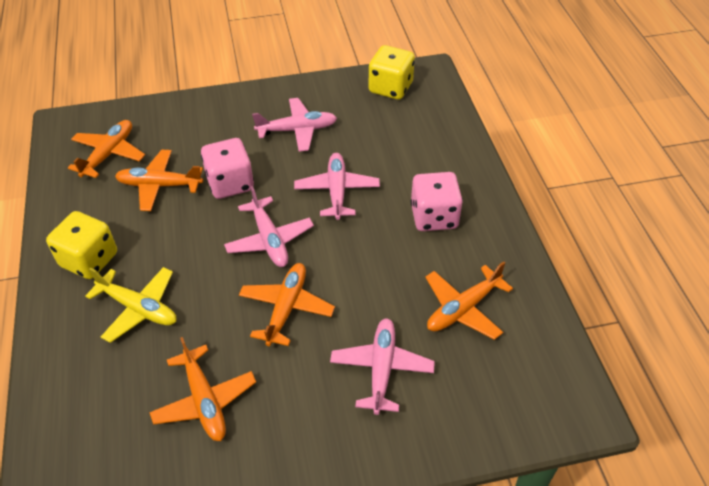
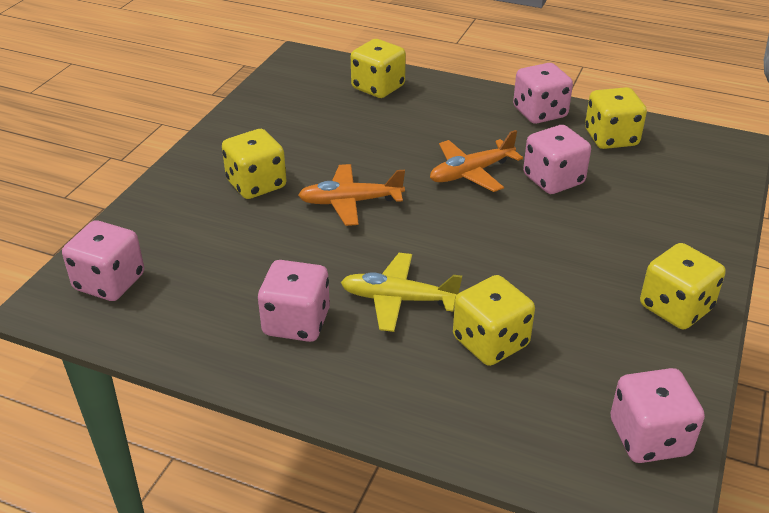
orange plane: 5 -> 2
pink dice: 2 -> 5
pink plane: 4 -> 0
yellow dice: 2 -> 5

